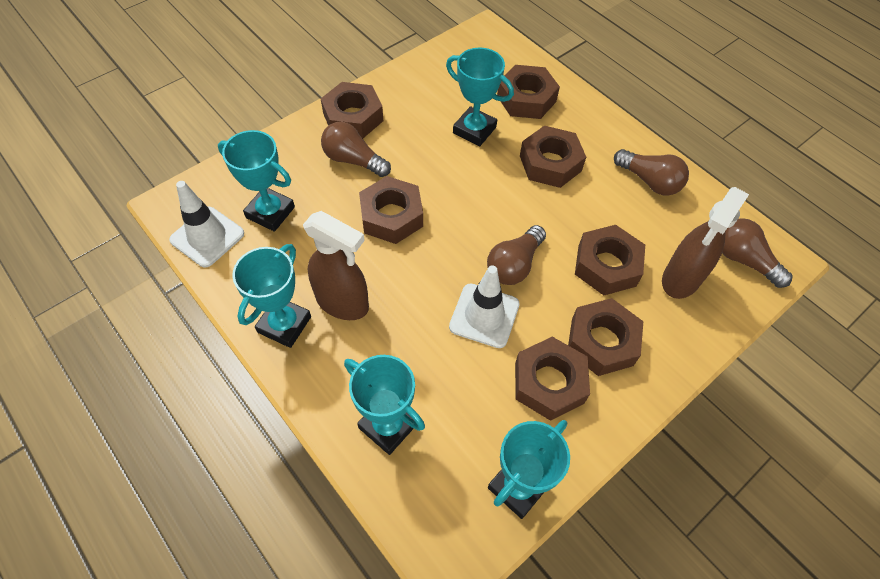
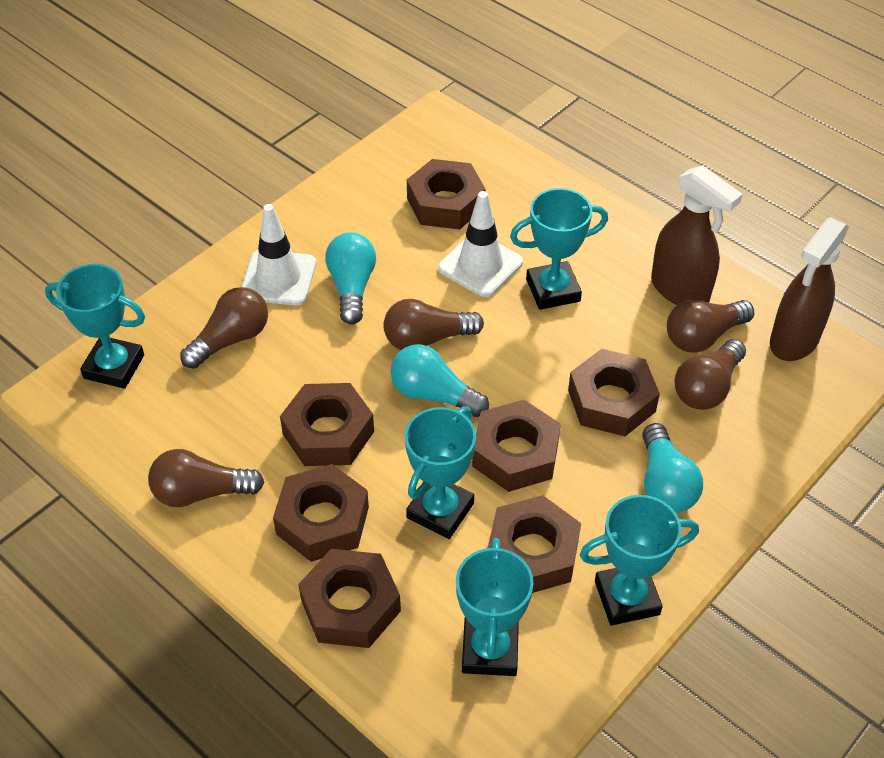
brown light bulb: 4 -> 5
turquoise light bulb: 0 -> 3

